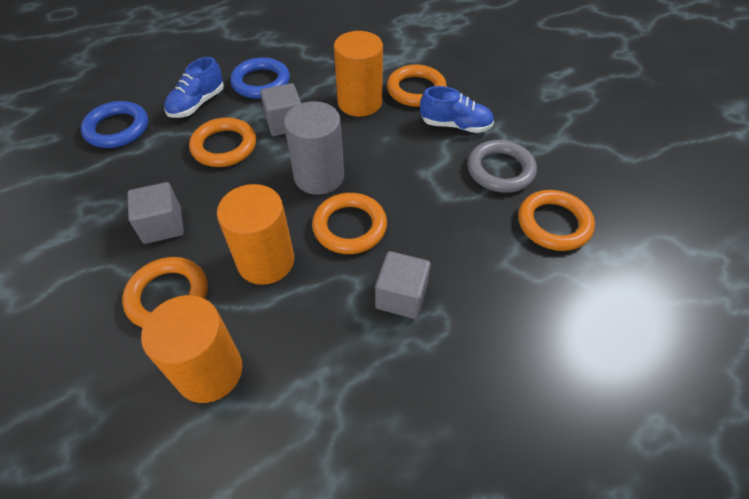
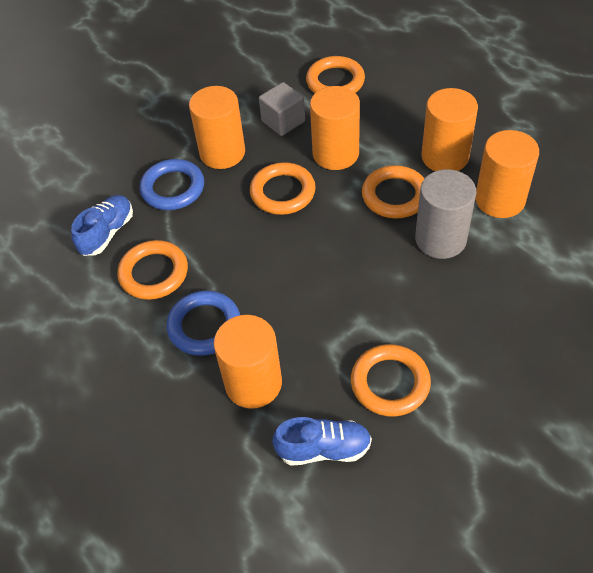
grey cube: 3 -> 1
grey ring: 1 -> 0
orange cylinder: 3 -> 5

